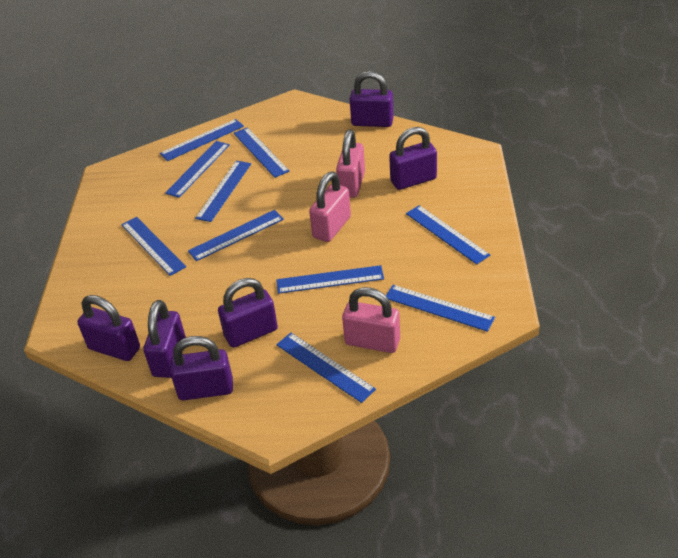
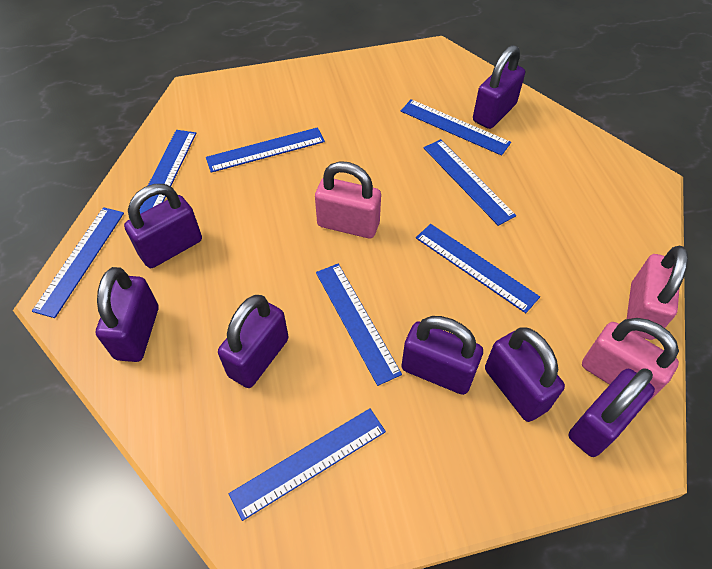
blue ruler: 10 -> 8
purple padlock: 6 -> 7

